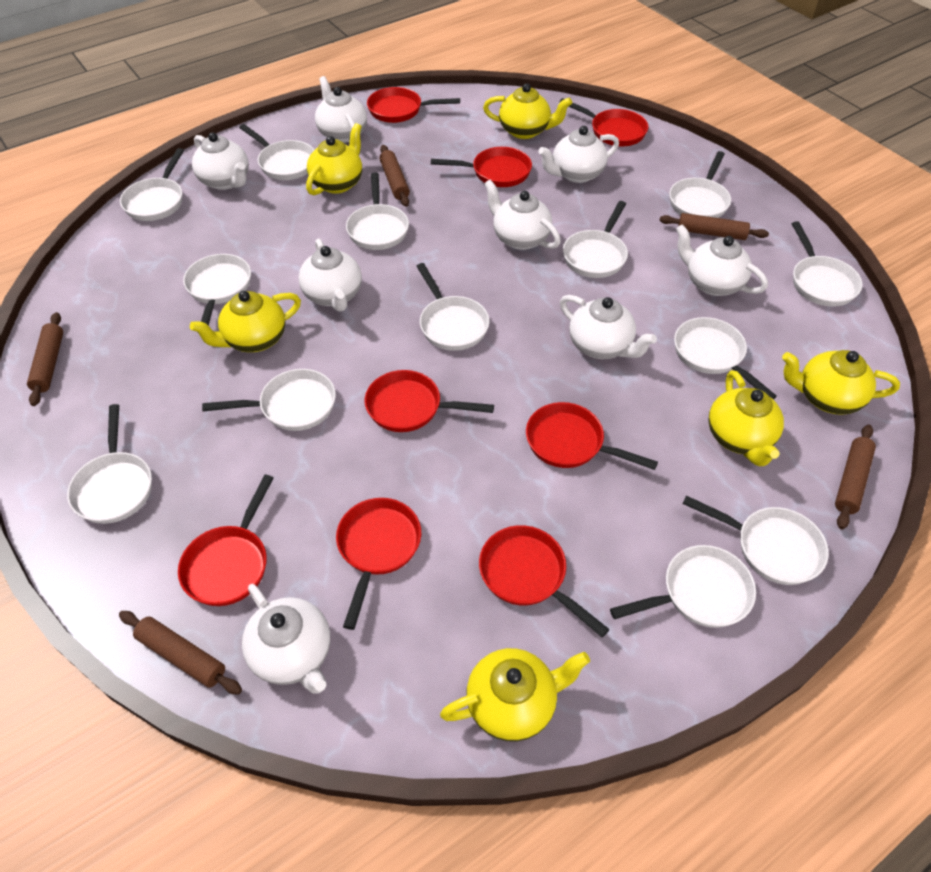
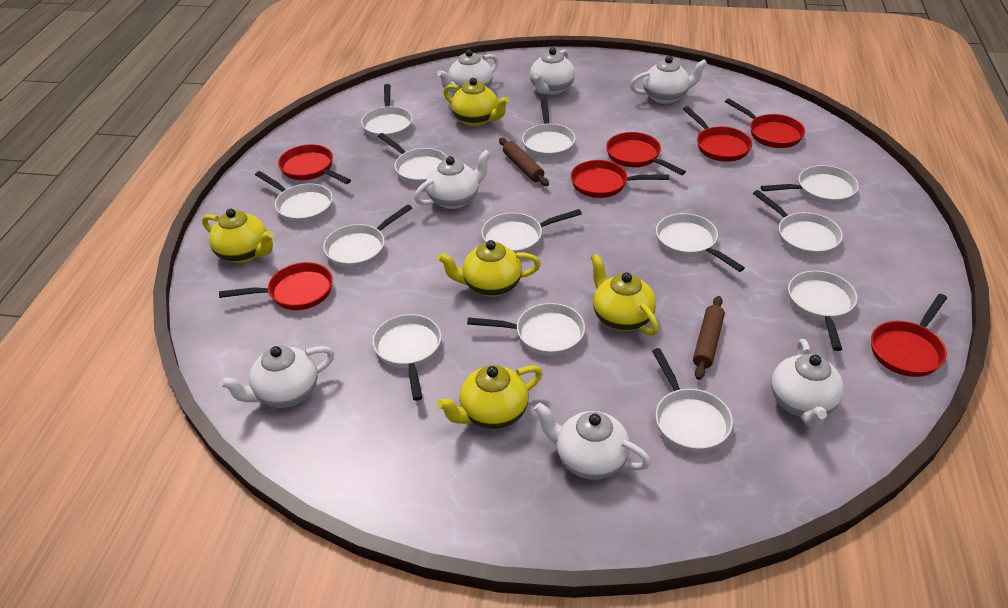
brown rolling pin: 5 -> 2
red pan: 8 -> 7
white teapot: 8 -> 7
yellow teapot: 6 -> 5

